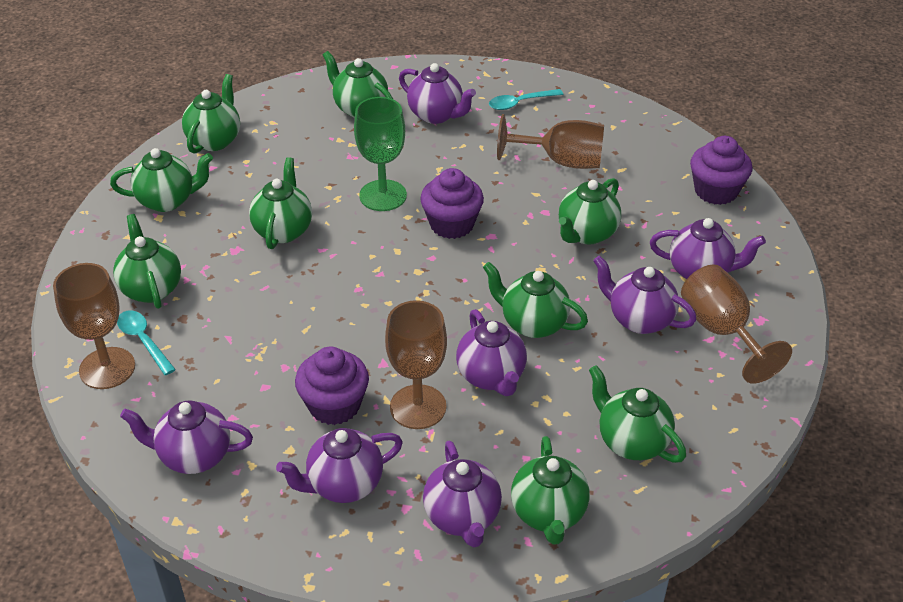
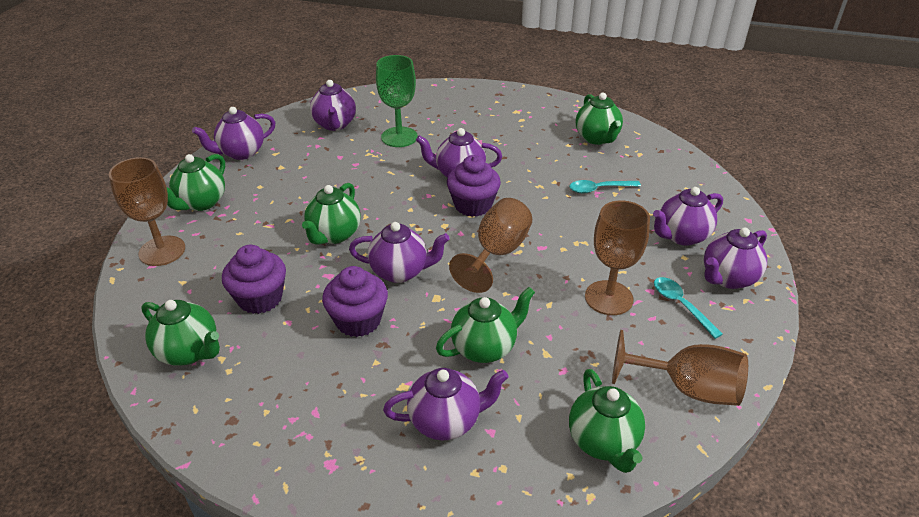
green teapot: 9 -> 6

